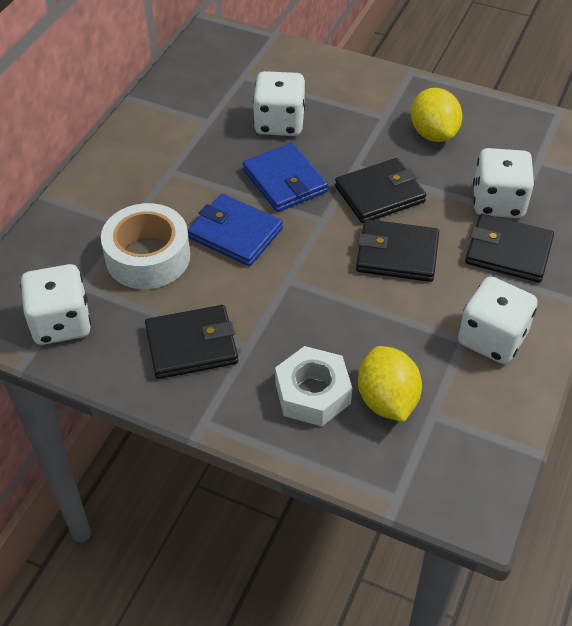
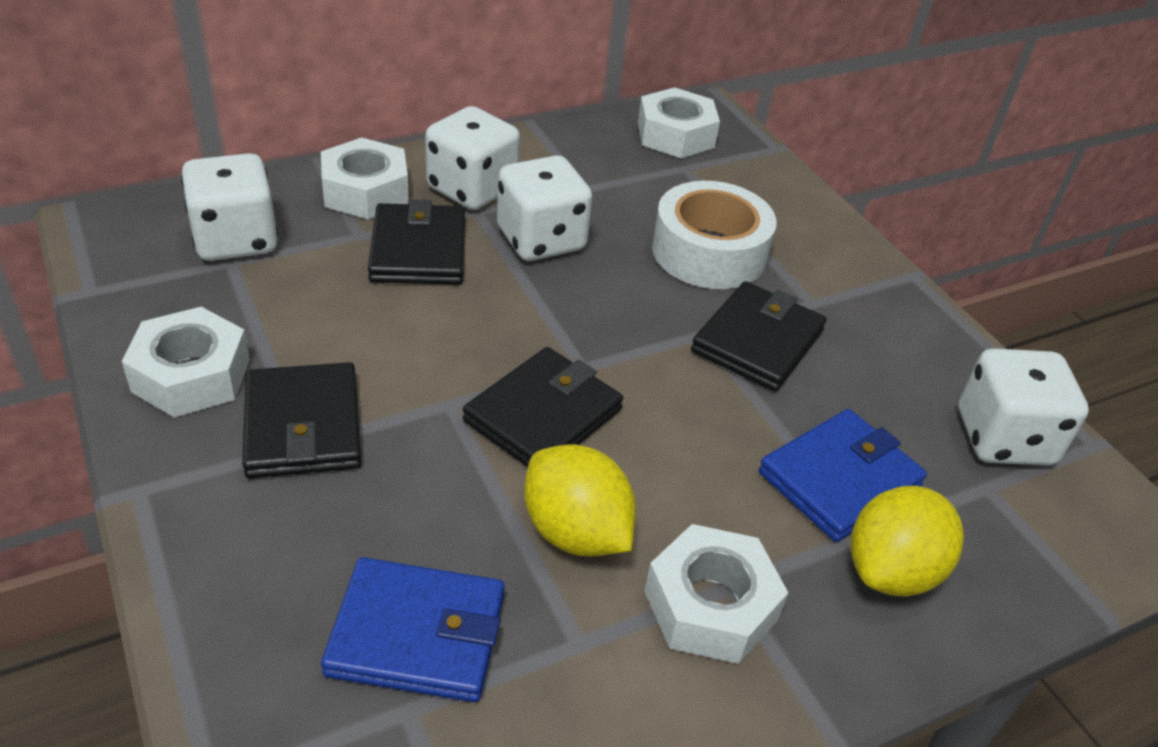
white nut: 1 -> 4

